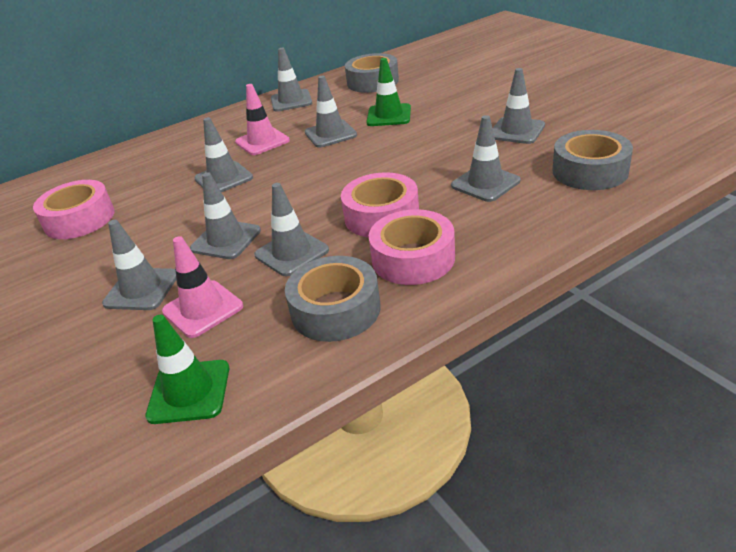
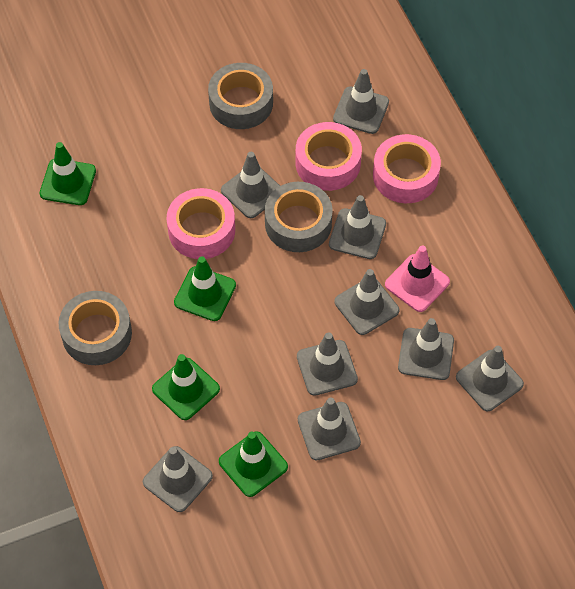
green traffic cone: 2 -> 4
grey traffic cone: 8 -> 9
pink traffic cone: 2 -> 1

